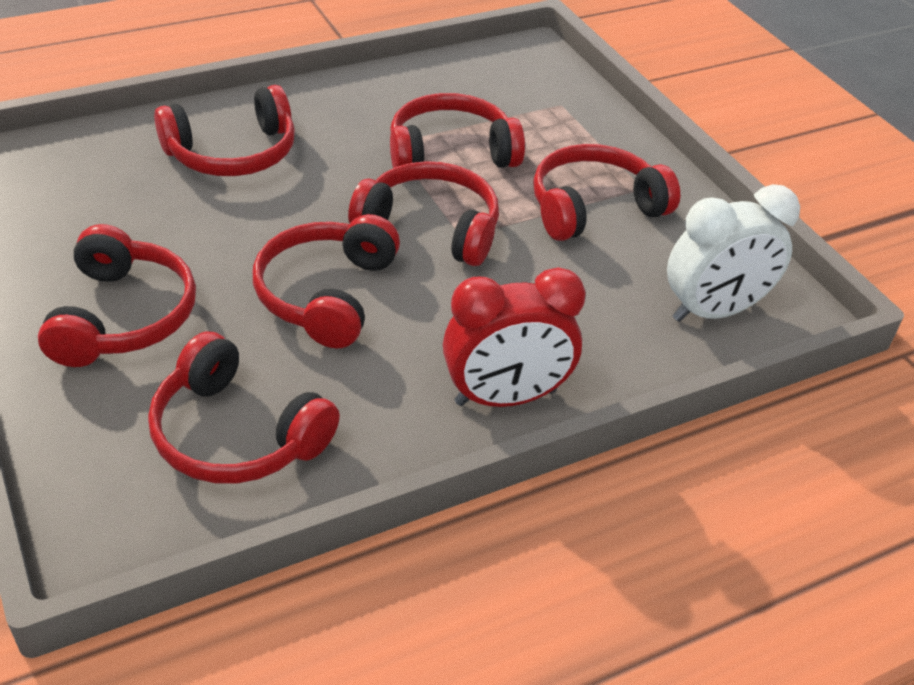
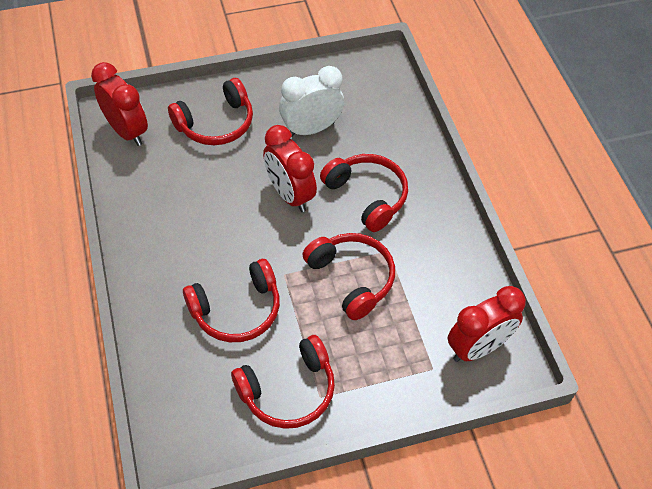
red clock: 1 -> 3
red headphones: 7 -> 5

